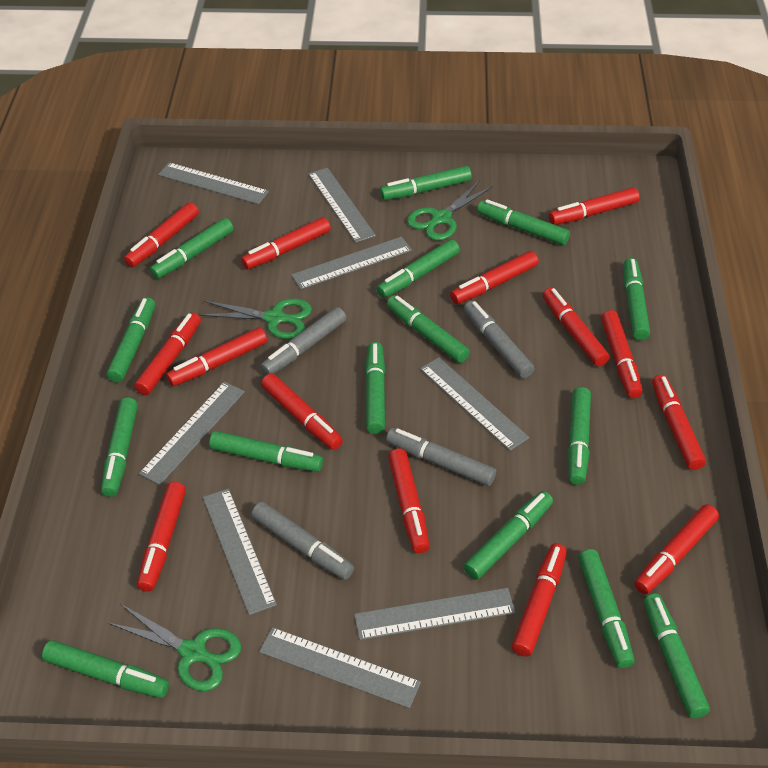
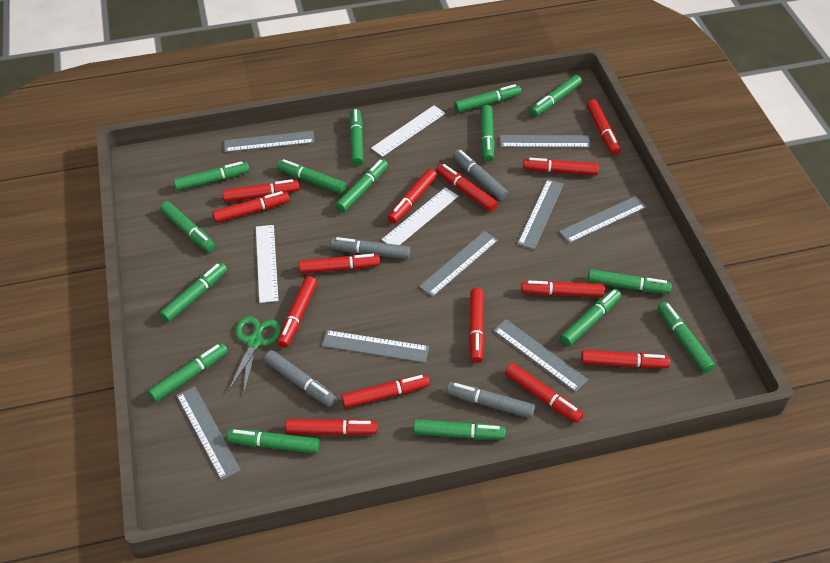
green scissors: 3 -> 1
white ruler: 0 -> 3

